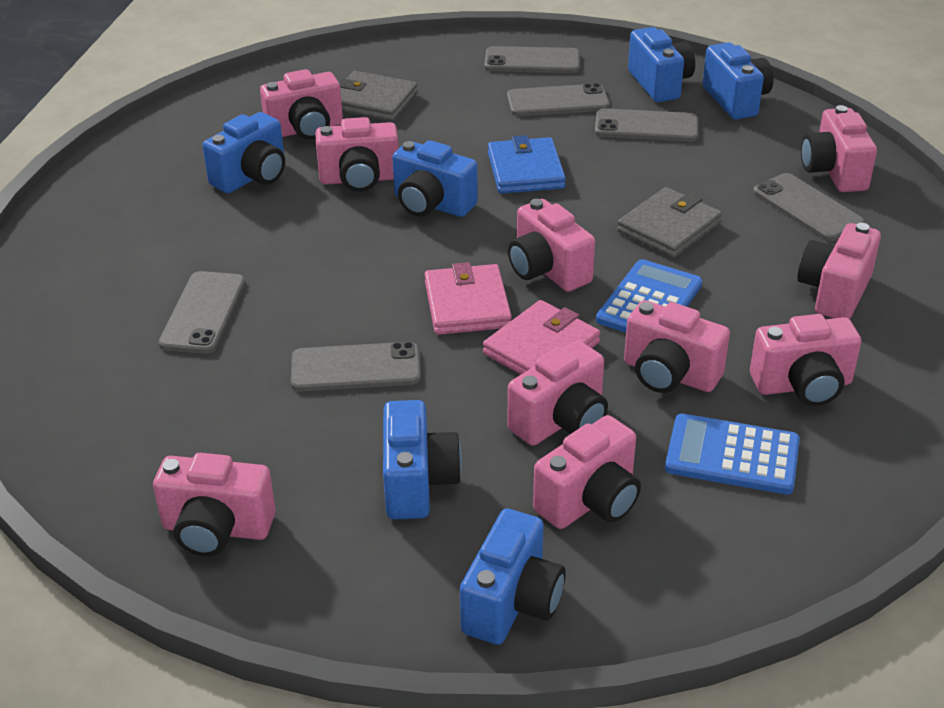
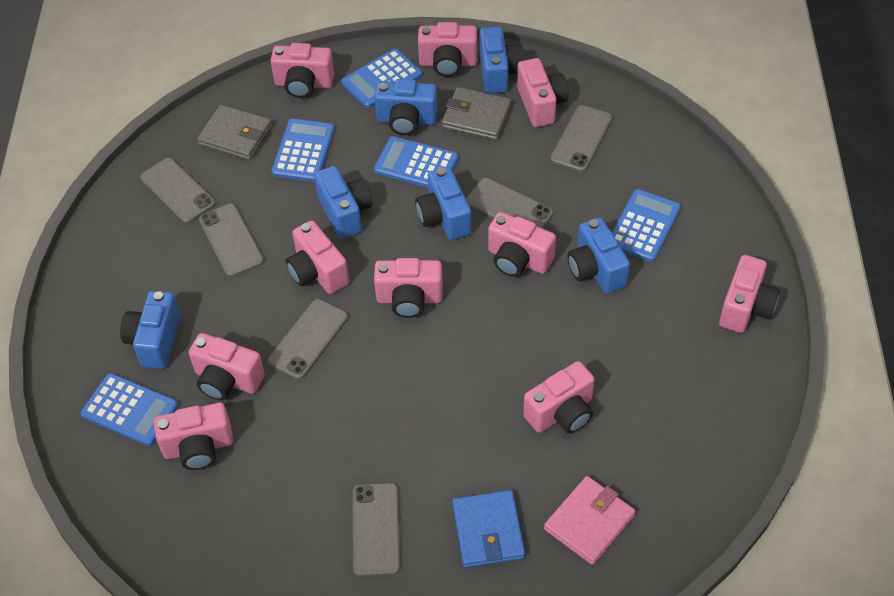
blue calculator: 2 -> 5
pink wallet: 2 -> 1

